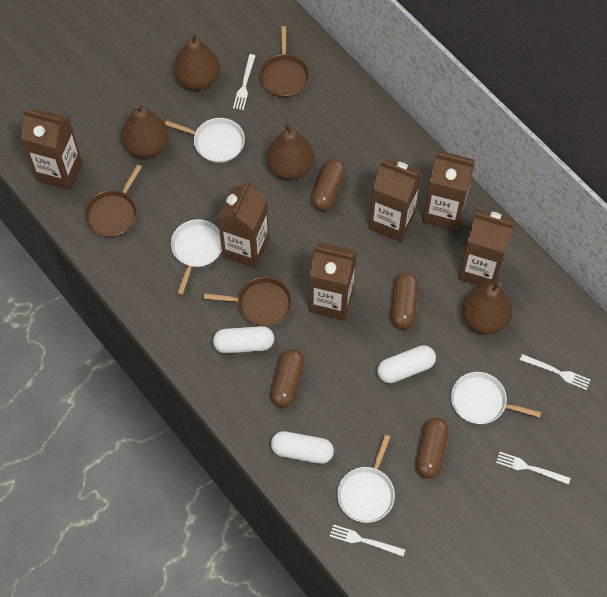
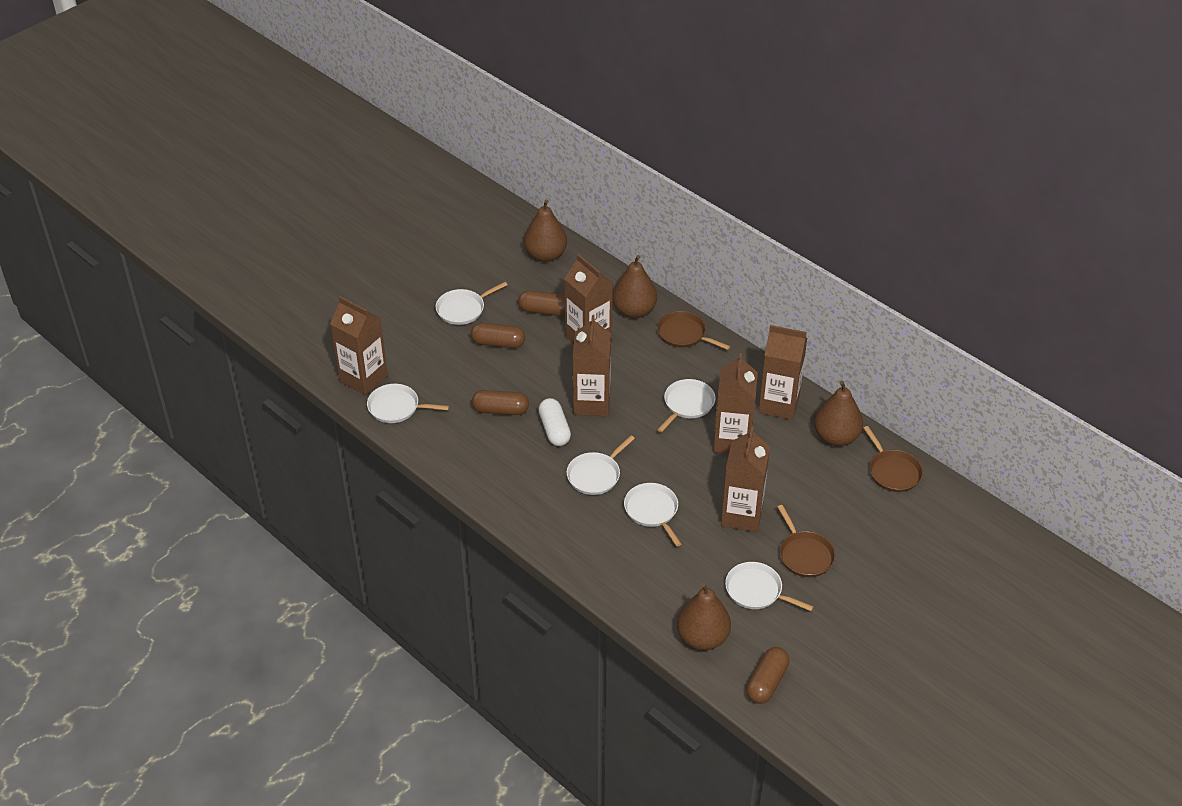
white capsule: 3 -> 1
white fork: 4 -> 0
white pan: 4 -> 6

